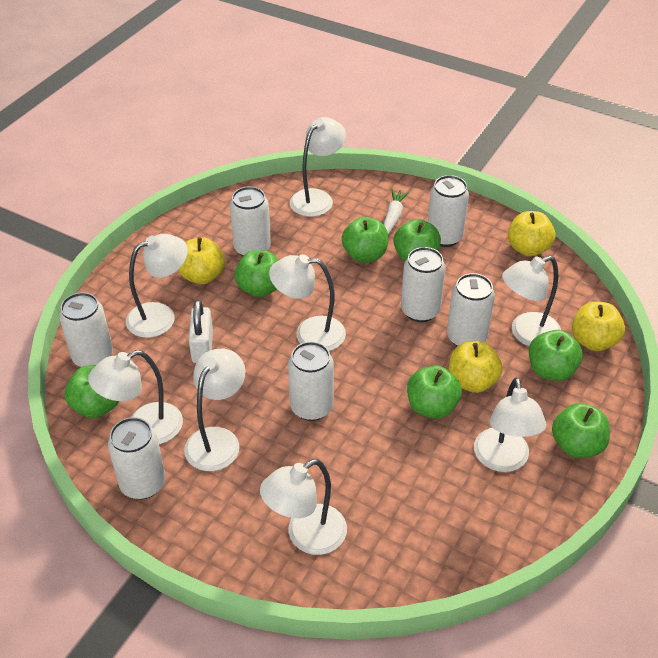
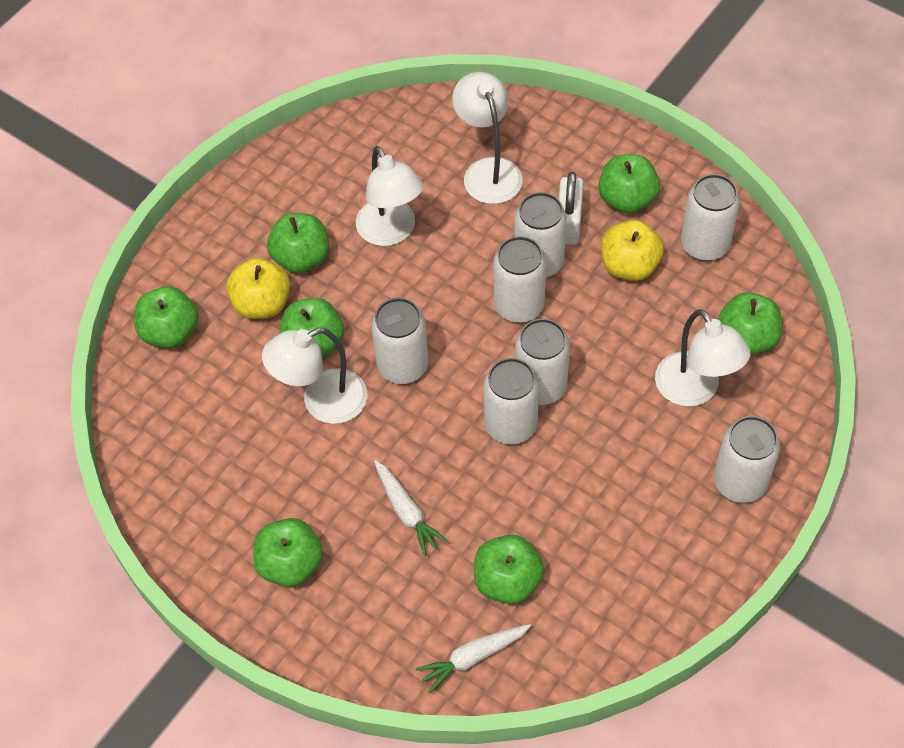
white carrot: 1 -> 2
white lamp: 8 -> 4
yellow apple: 4 -> 2

